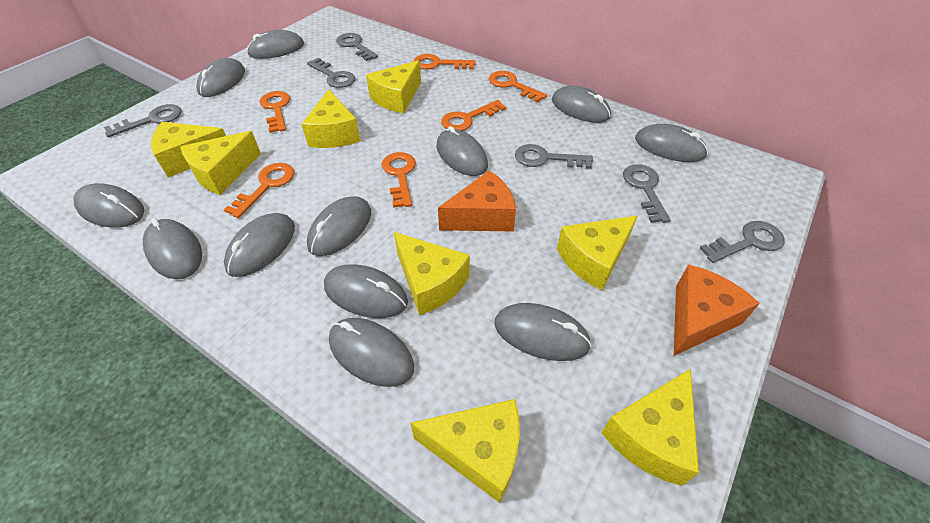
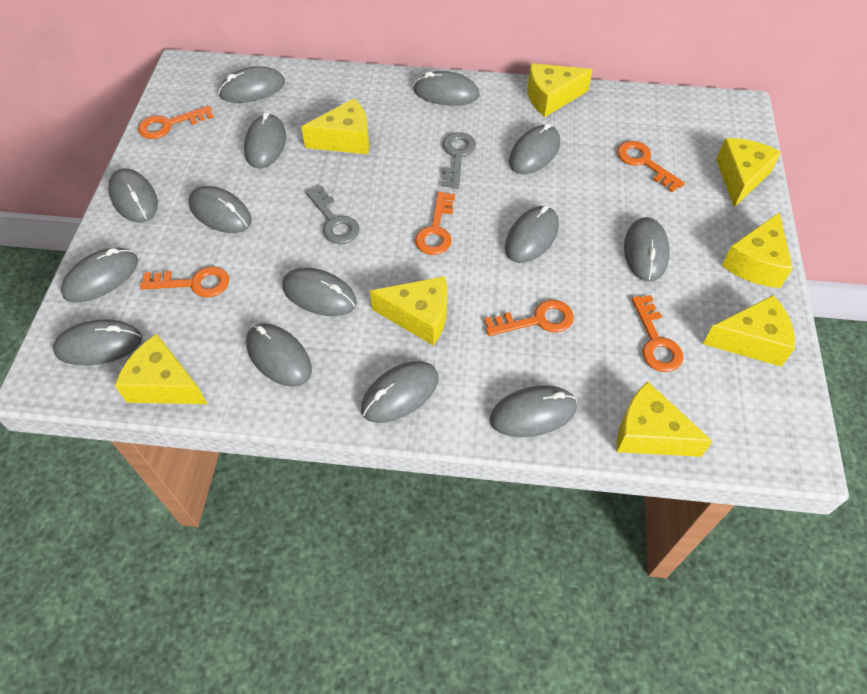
grey key: 6 -> 2
grey mouse: 12 -> 14
orange cheese: 2 -> 0

